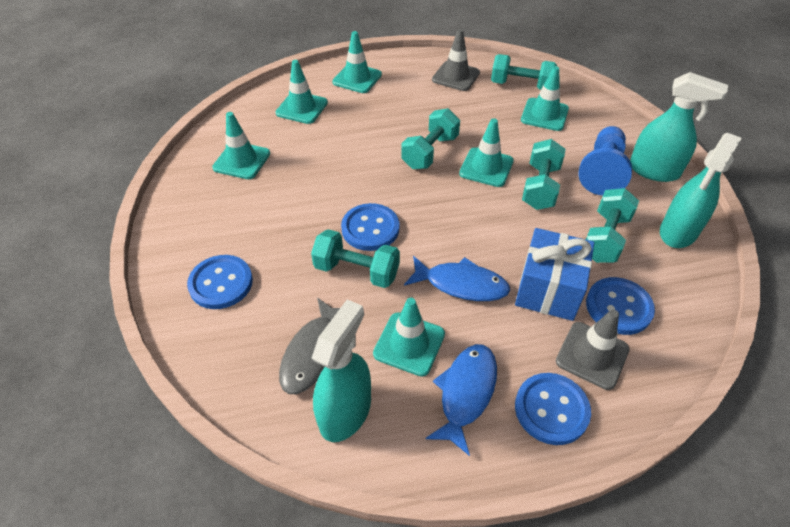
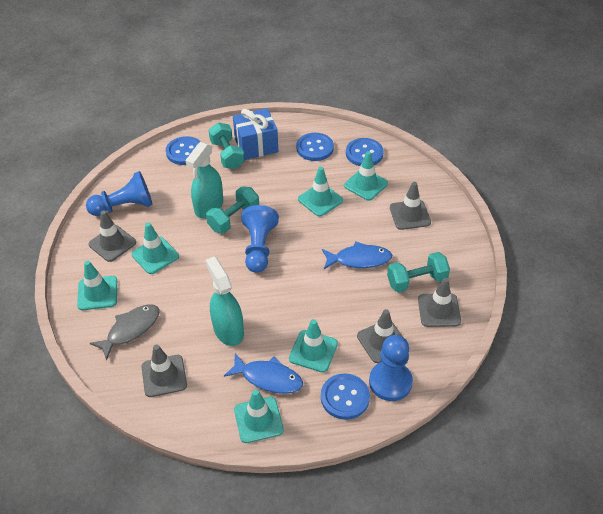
blue pawn: 1 -> 3
grey traffic cone: 2 -> 5
turquoise dumbbell: 5 -> 3
turquoise spray bottle: 3 -> 2

